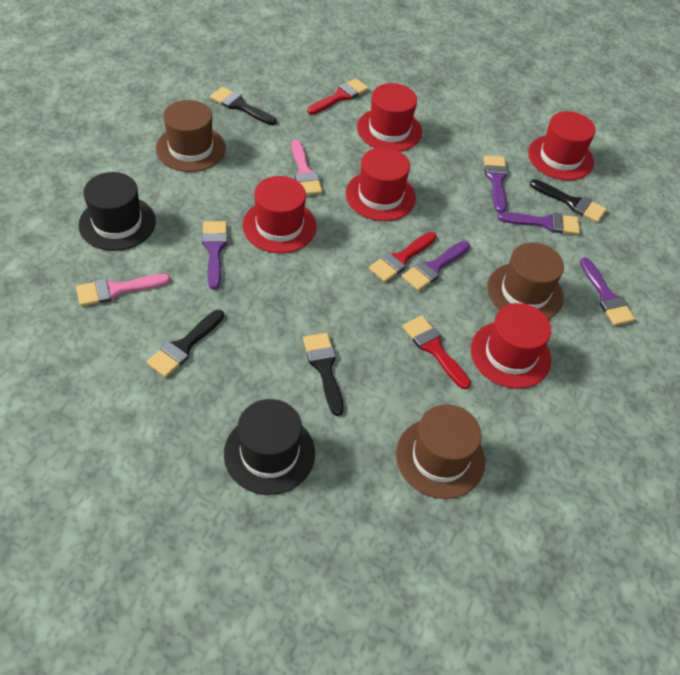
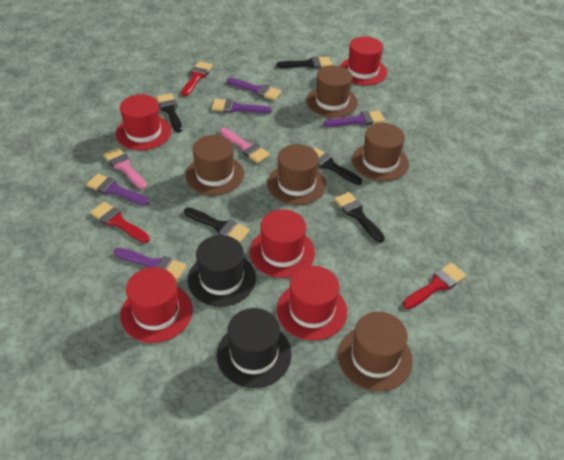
black brush: 4 -> 5
brown hat: 3 -> 5

